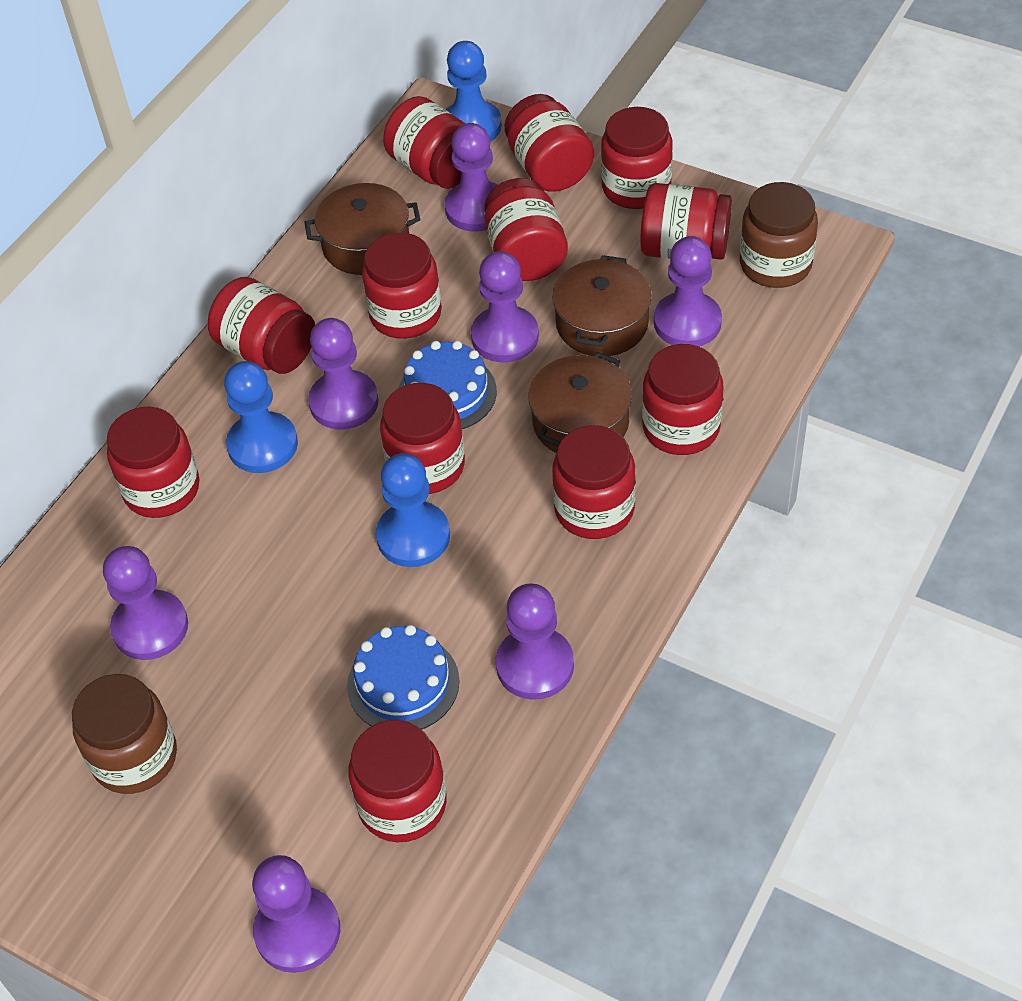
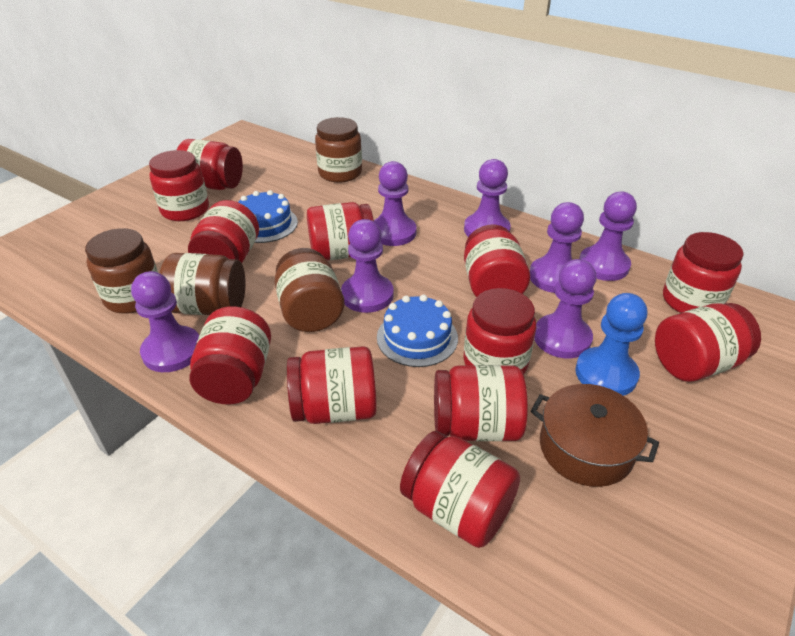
blue pawn: 3 -> 1
brown jar: 2 -> 4
brown pot: 3 -> 1

